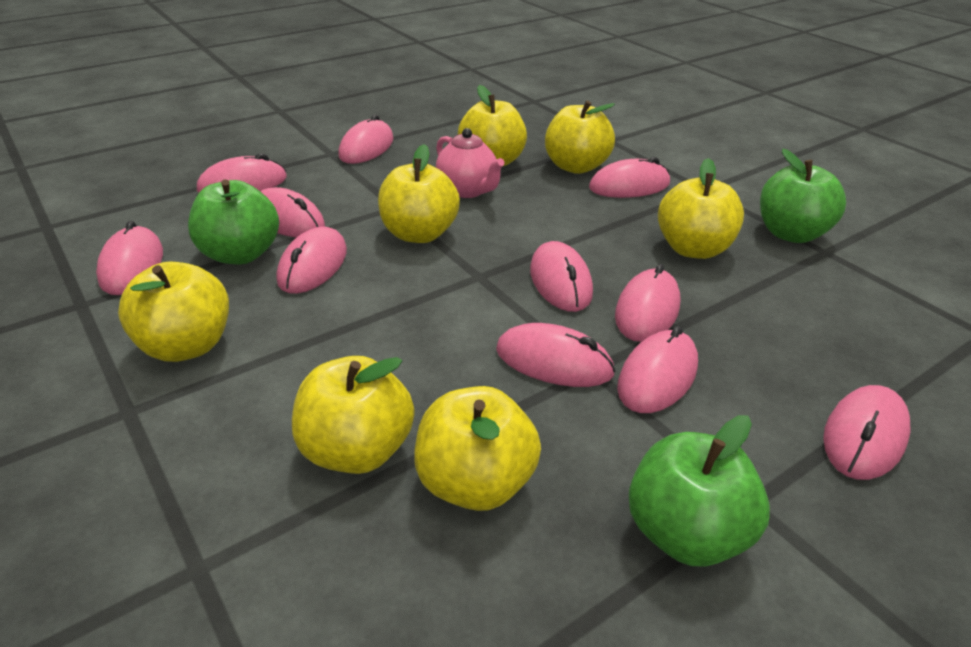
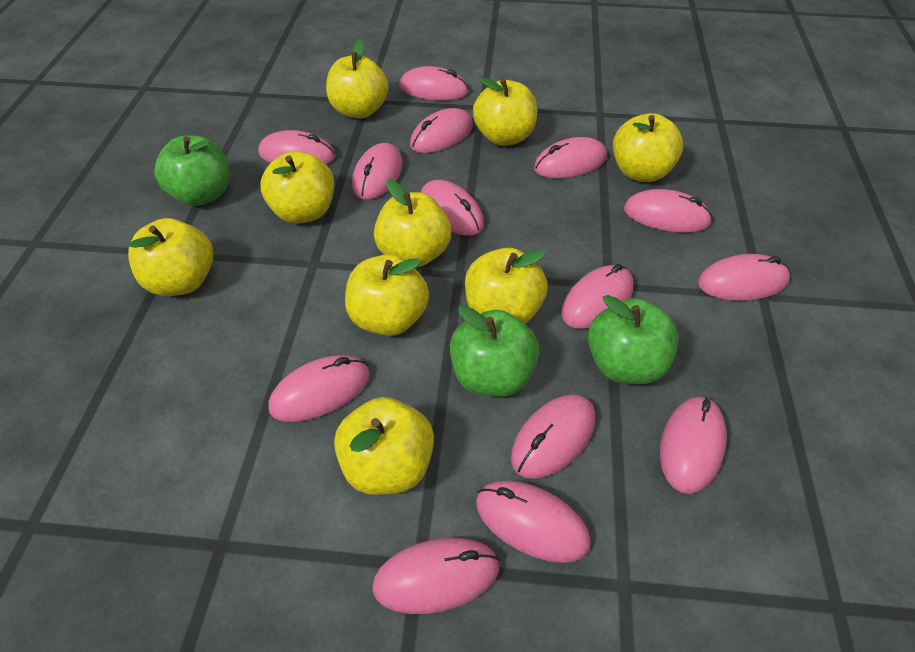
pink mouse: 11 -> 14
pink teapot: 1 -> 0
yellow apple: 7 -> 9

